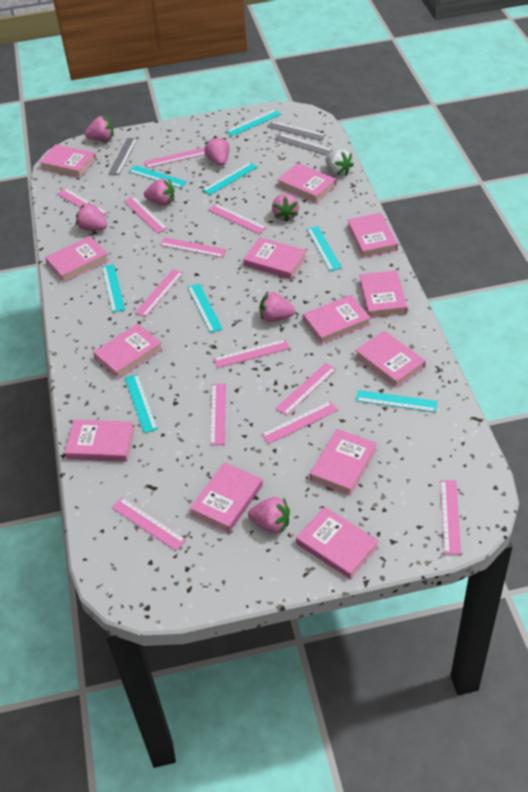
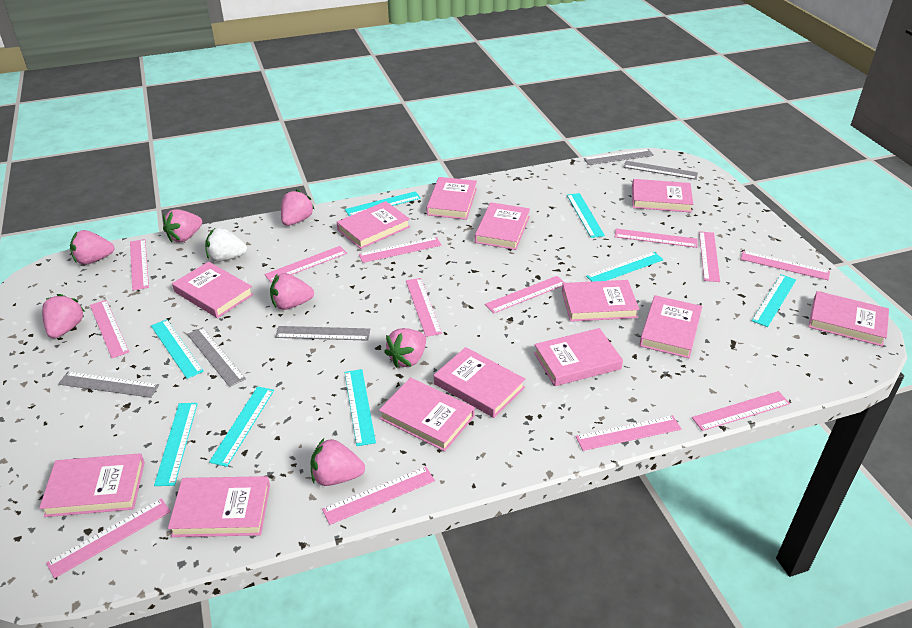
grey ruler: 3 -> 5
pink ruler: 12 -> 13

